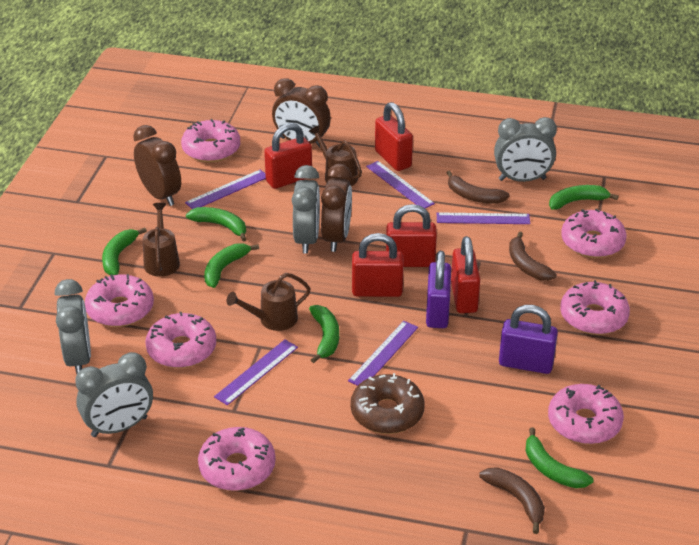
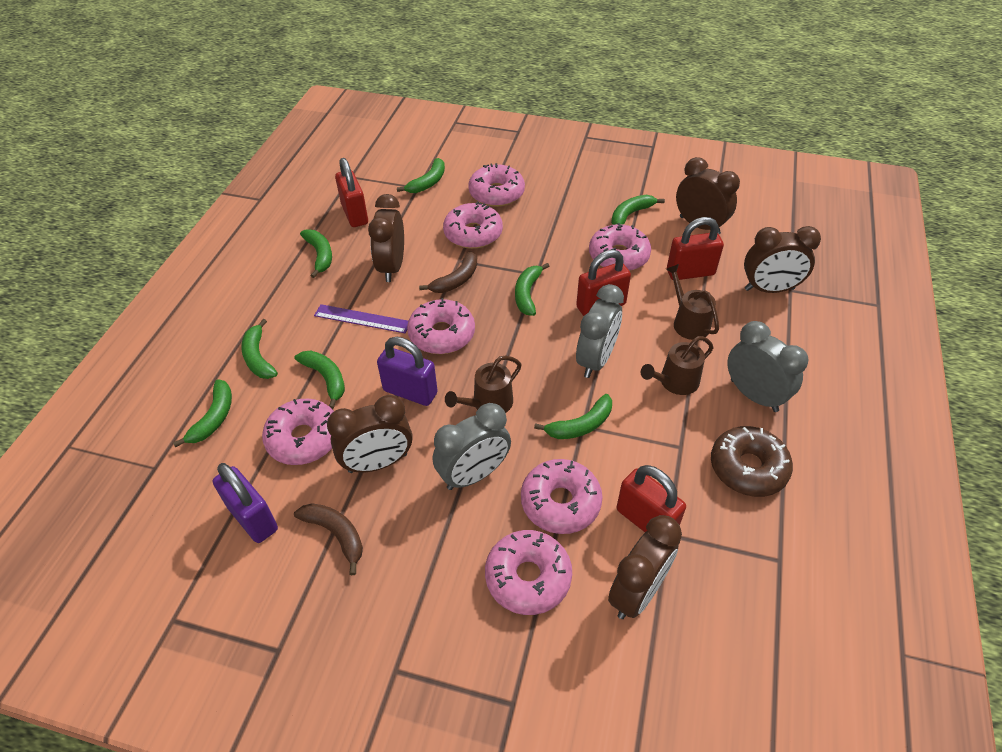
brown banana: 3 -> 2
brown clock: 3 -> 5
green banana: 6 -> 8
grey clock: 4 -> 3
purple ruler: 5 -> 1
red padlock: 5 -> 4

